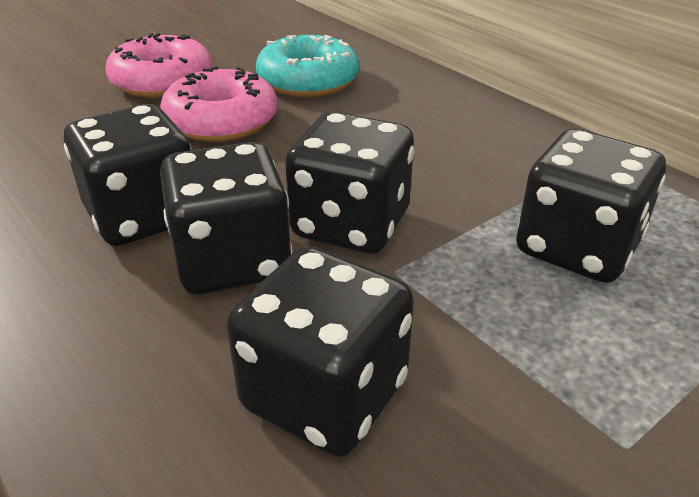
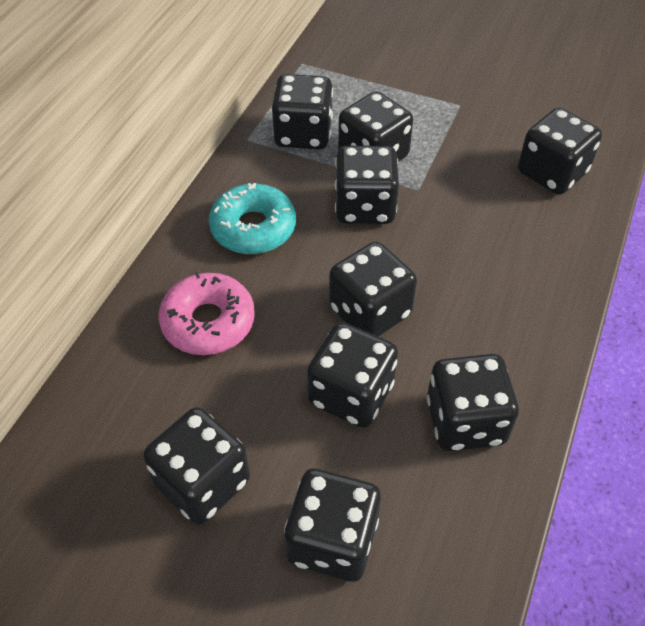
black dice: 5 -> 9
pink donut: 2 -> 1

